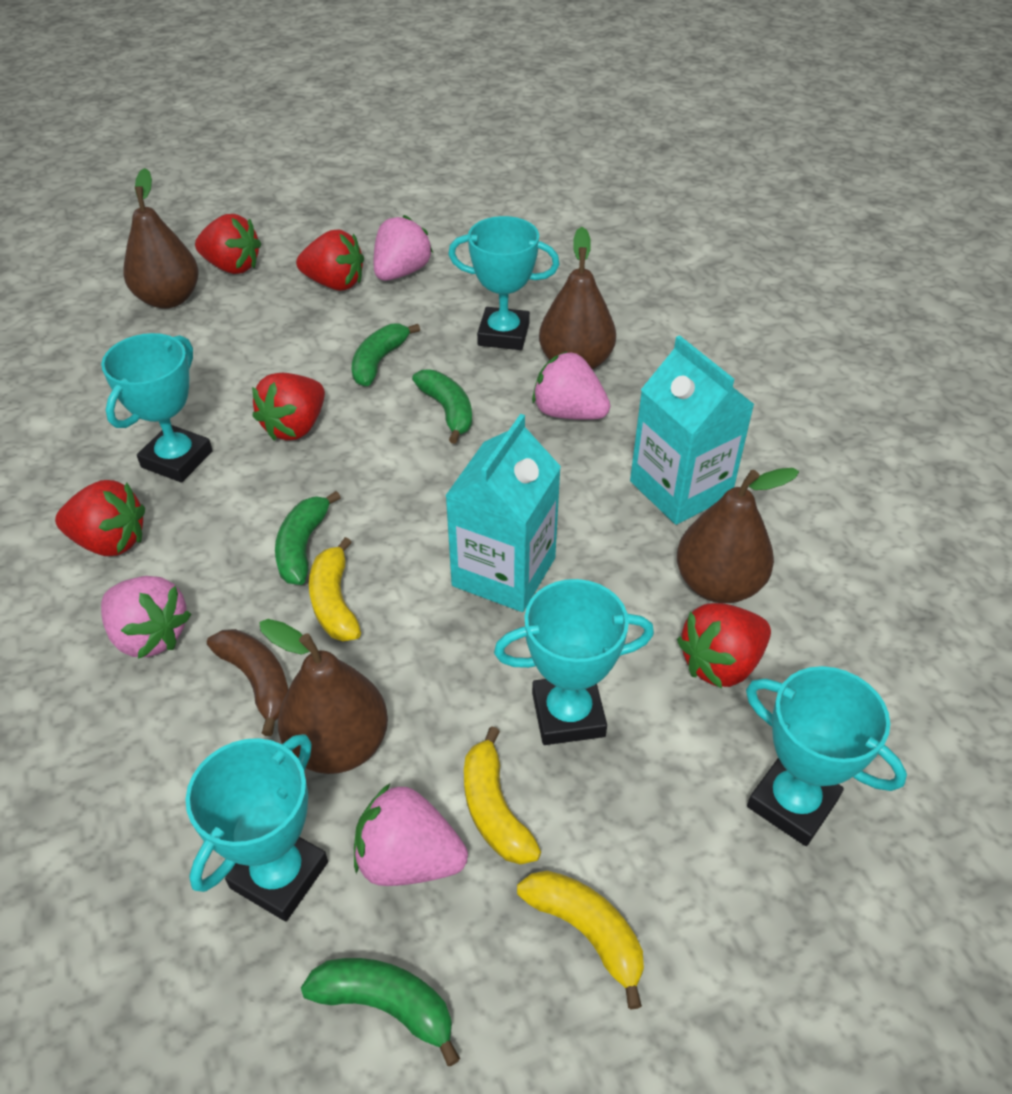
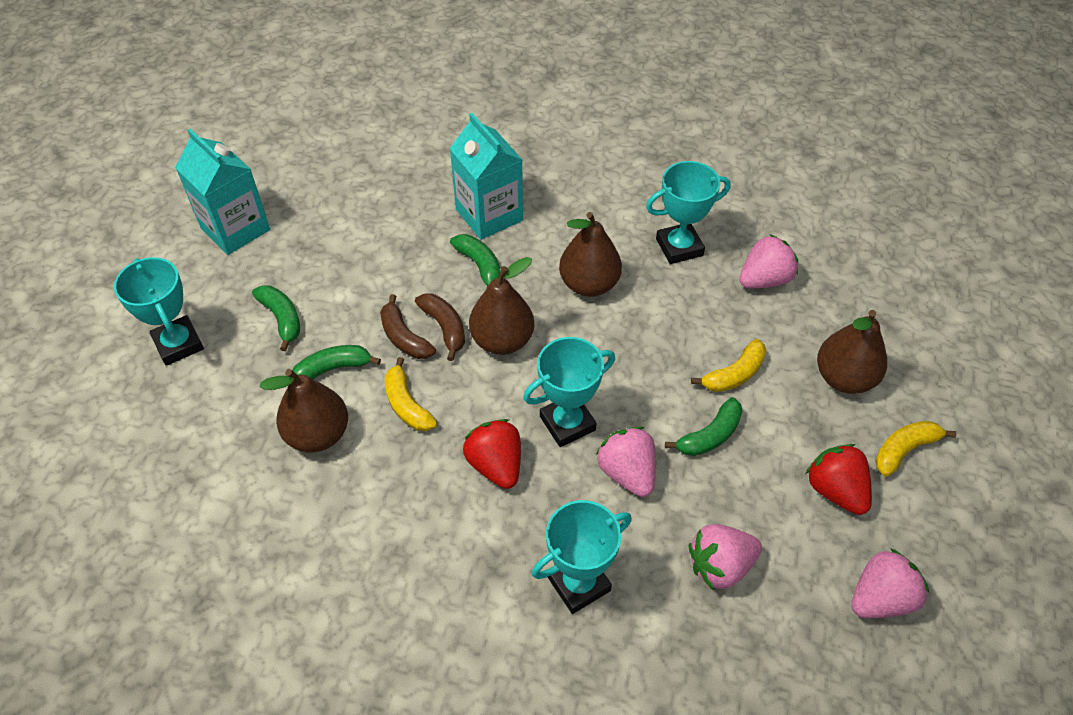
brown banana: 1 -> 2
red strawberry: 5 -> 2
turquoise trophy: 5 -> 4

